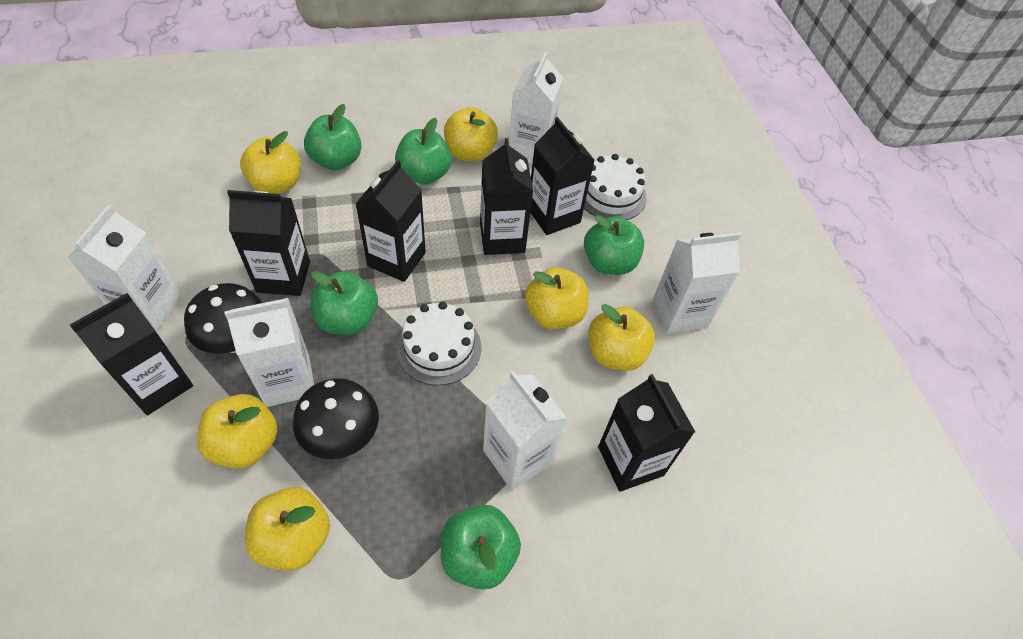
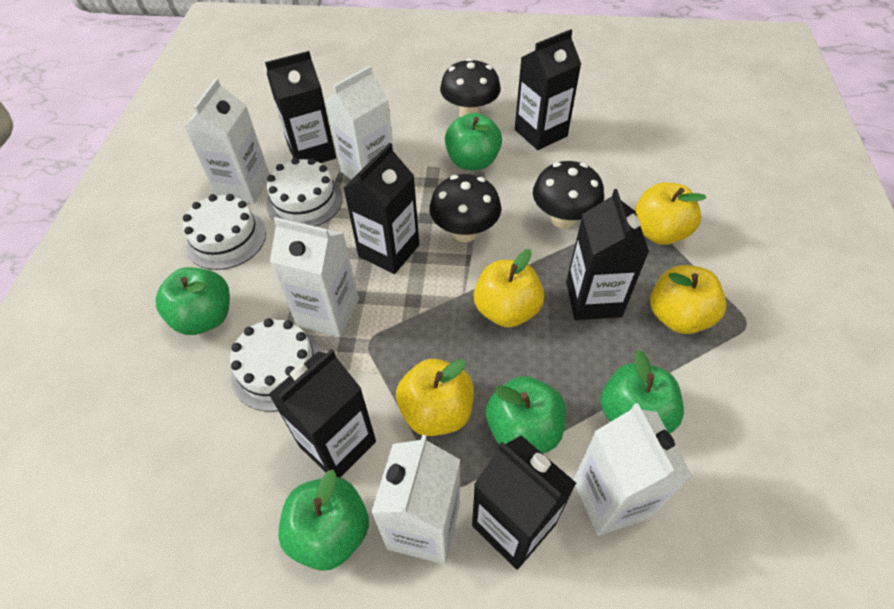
black mushroom: 2 -> 3
white cake: 2 -> 3
yellow apple: 6 -> 4

